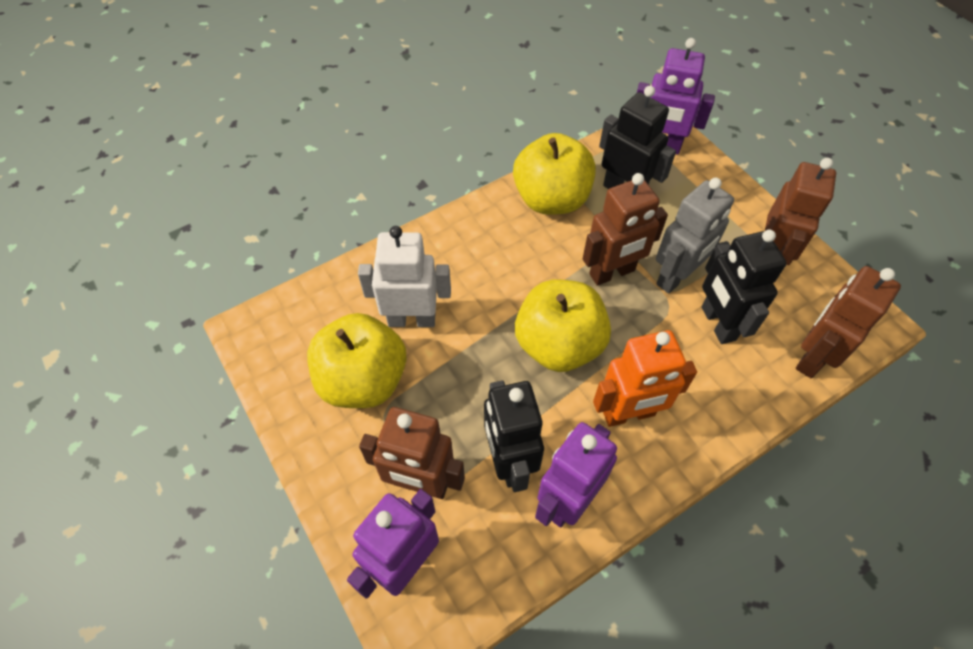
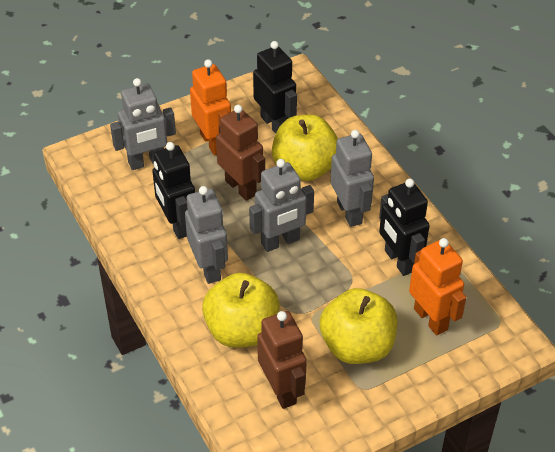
brown robot: 4 -> 2
grey robot: 1 -> 4
orange robot: 1 -> 2
purple robot: 3 -> 0
white robot: 1 -> 0

